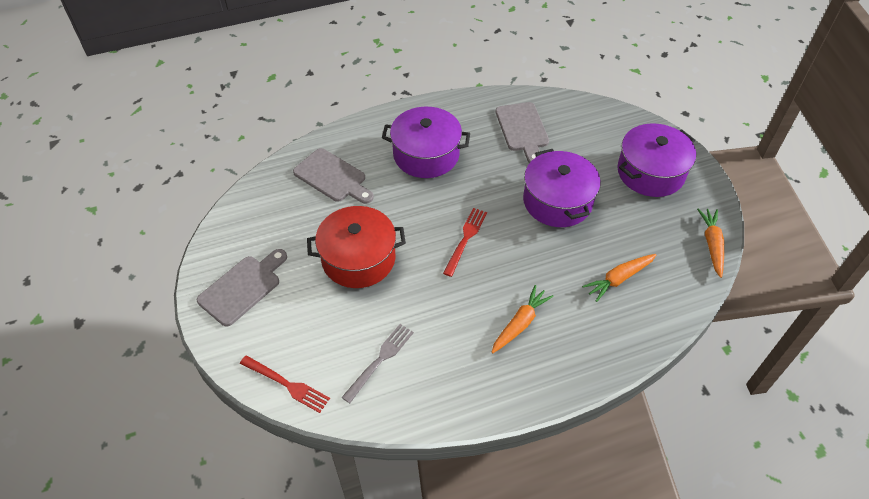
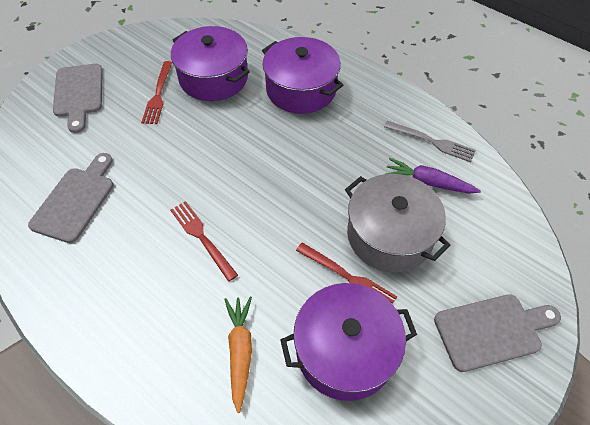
grey pot: 0 -> 1
orange carrot: 3 -> 1
purple carrot: 0 -> 1
red fork: 2 -> 3
red pot: 1 -> 0

